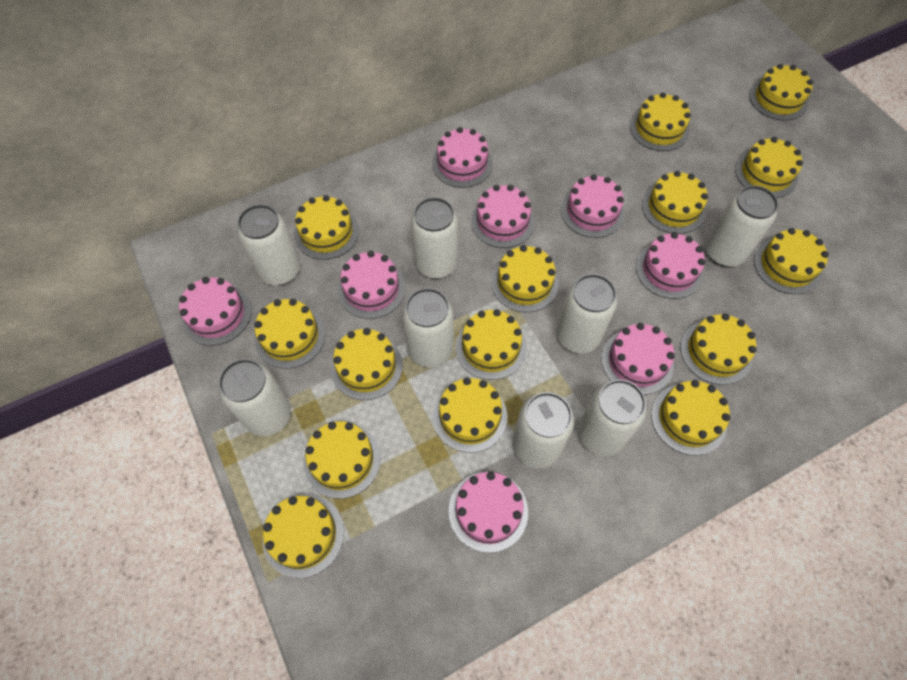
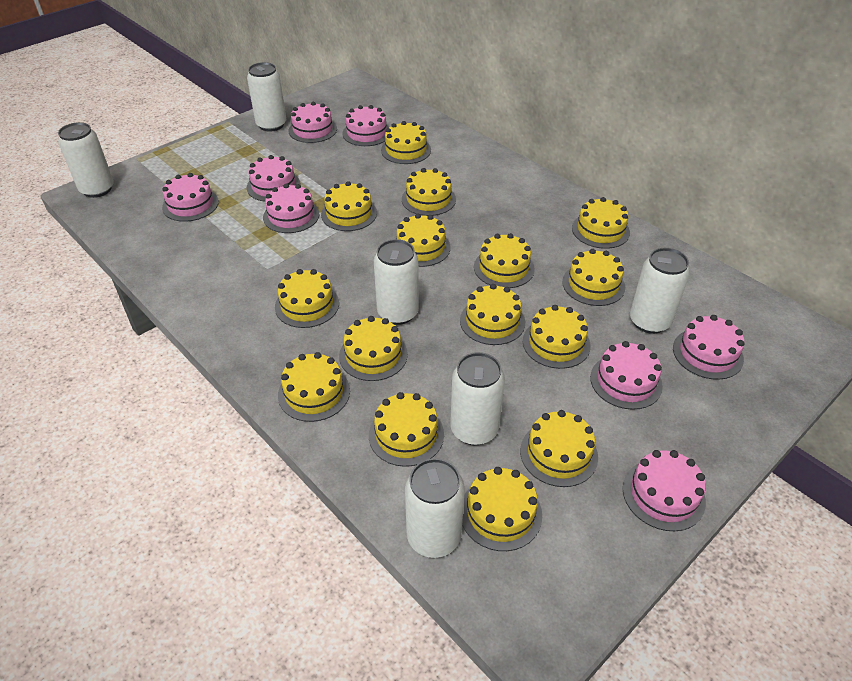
white can: 8 -> 6

